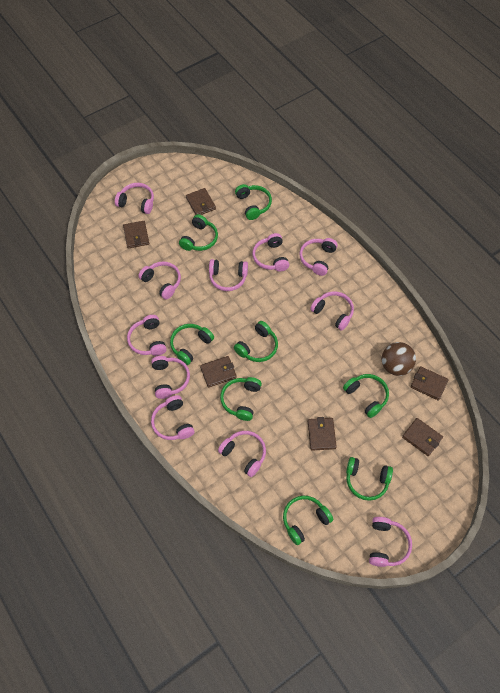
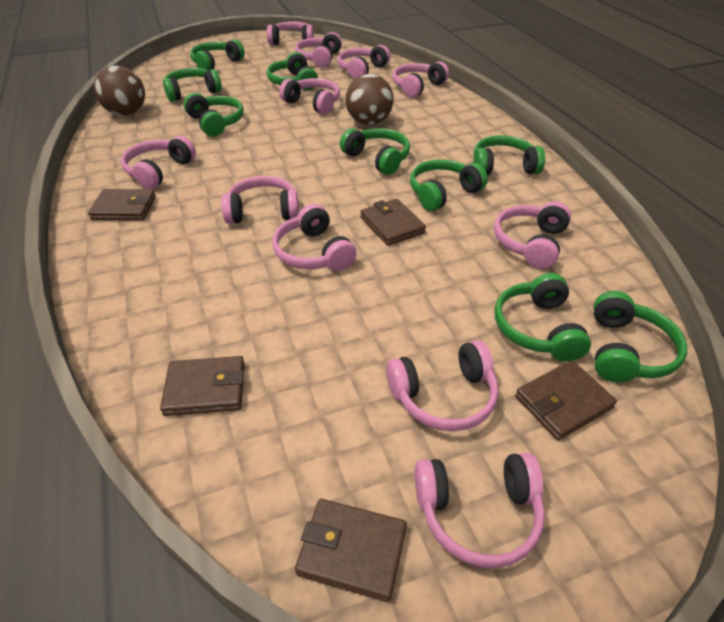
brown ball: 1 -> 2
brown wallet: 6 -> 5
green headphones: 8 -> 9

